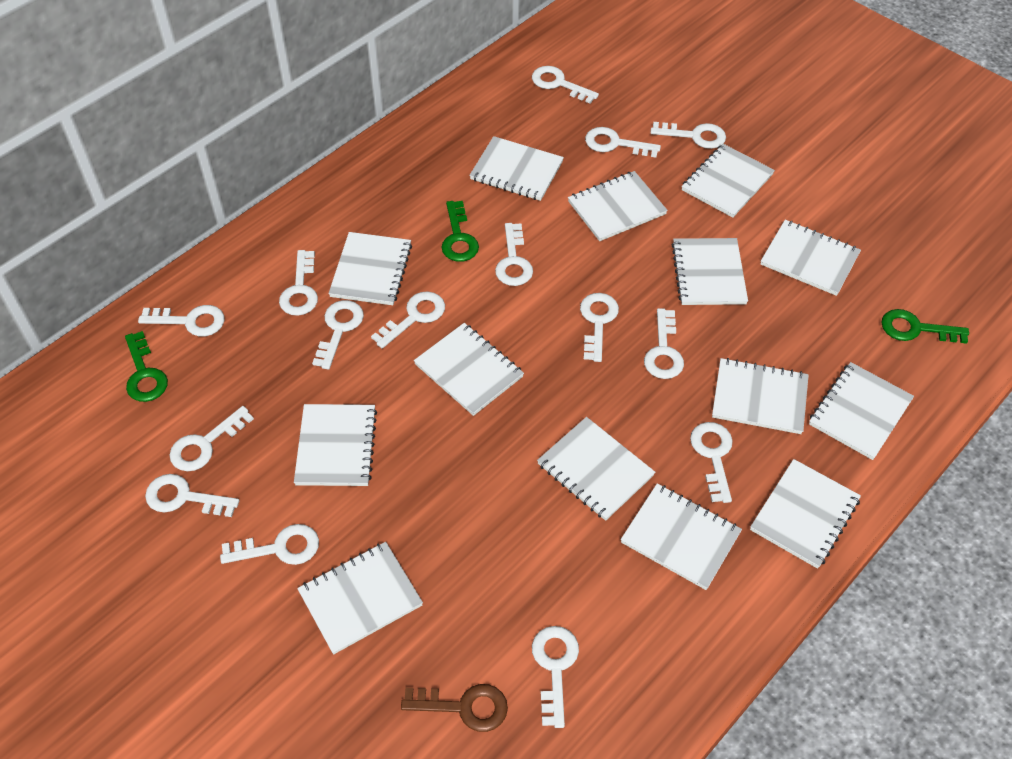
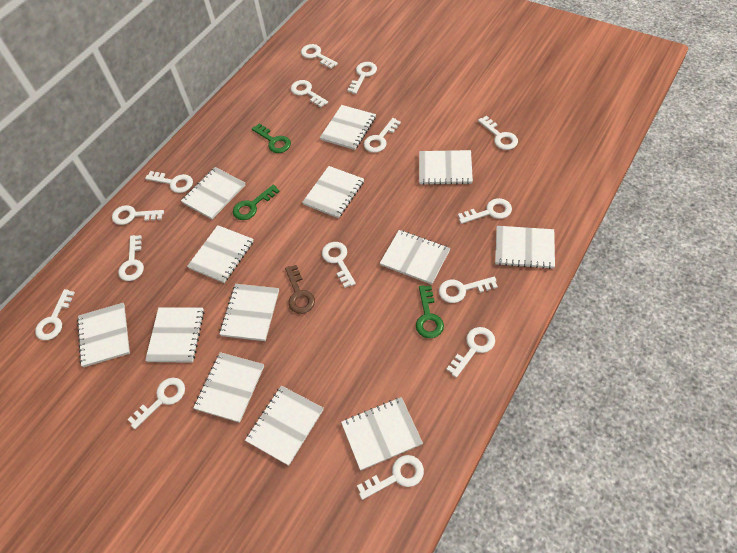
white notebook: 14 -> 13

